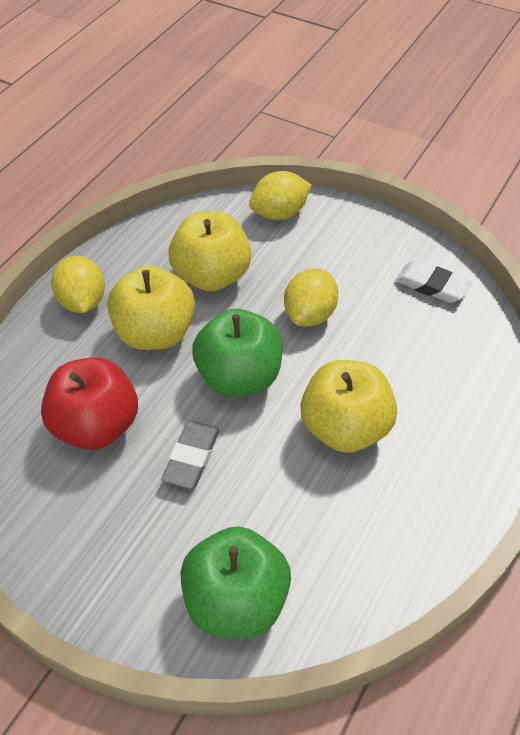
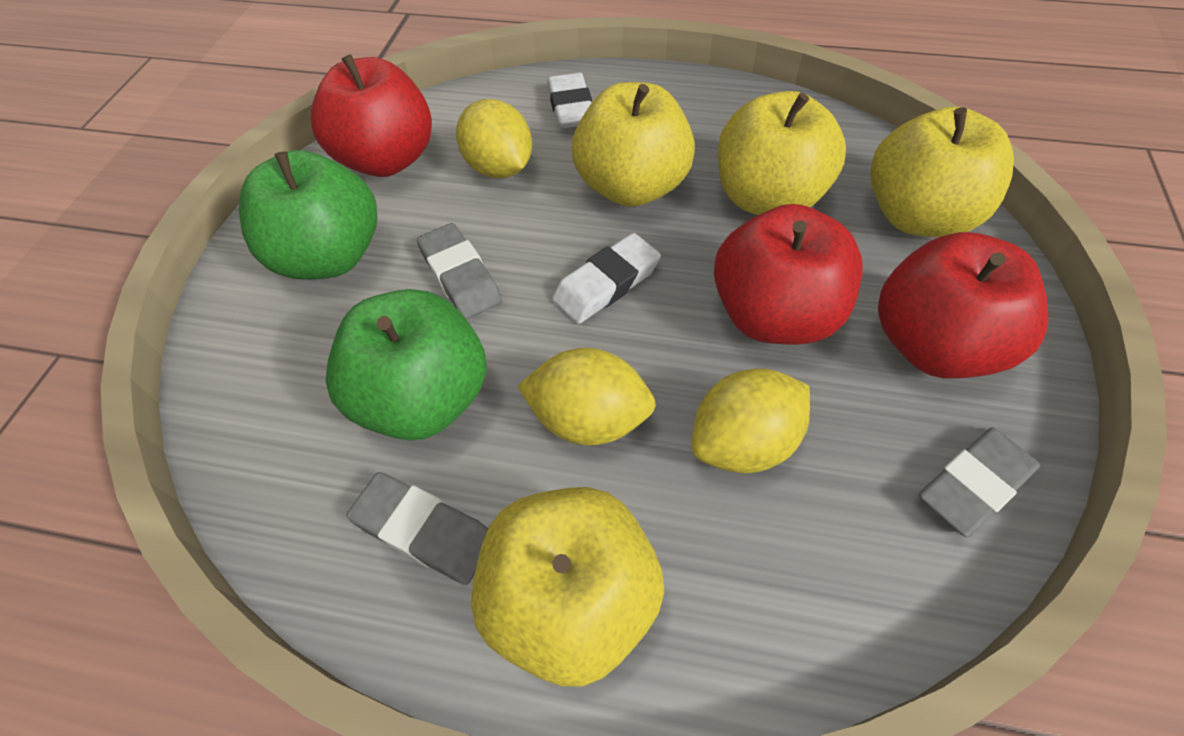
grey eraser: 1 -> 3
red apple: 1 -> 3
white eraser: 1 -> 2
yellow apple: 3 -> 4

